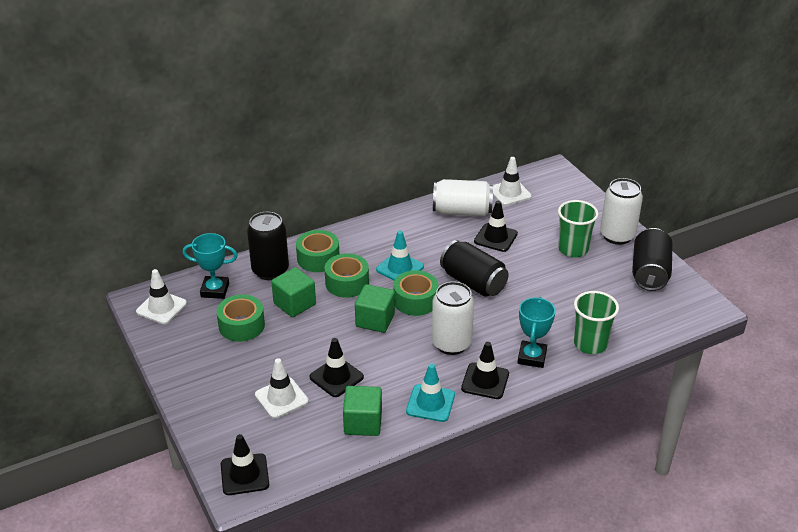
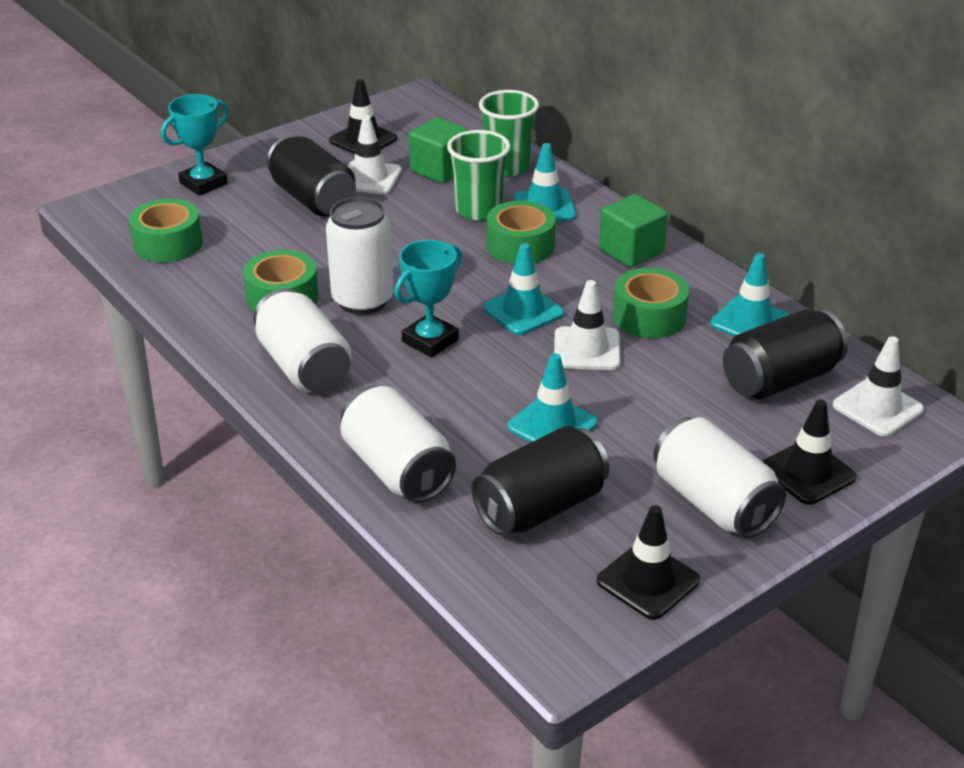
black traffic cone: 4 -> 3
green cube: 3 -> 2
turquoise traffic cone: 2 -> 4
white can: 3 -> 4

